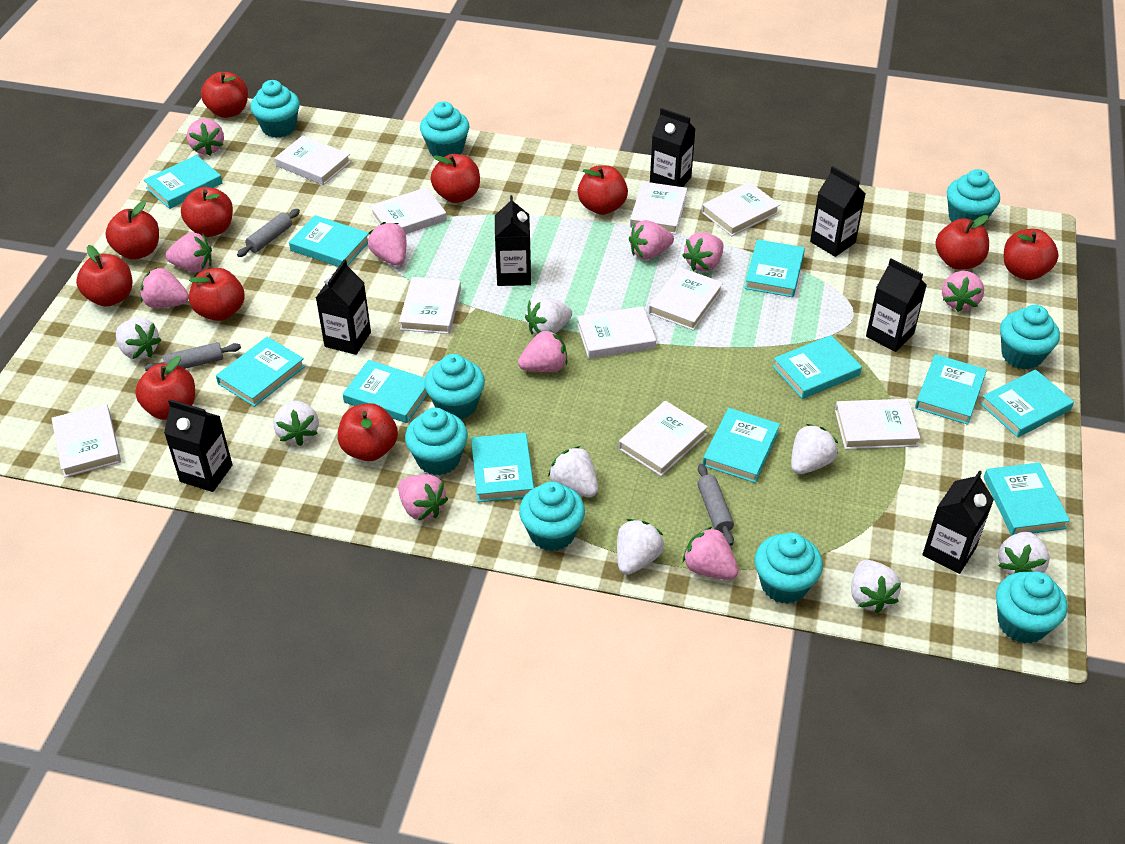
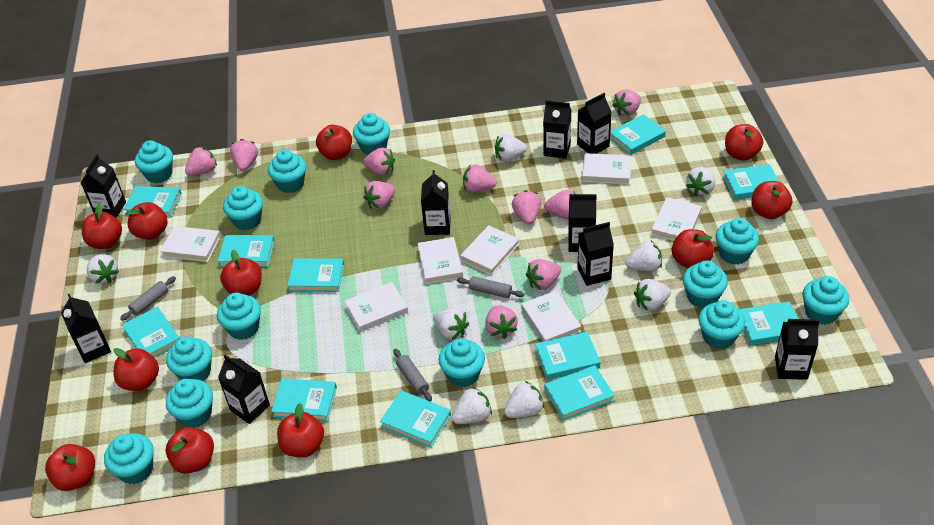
black carton: 7 -> 9
turquoise cupcake: 9 -> 13
white book: 10 -> 7

